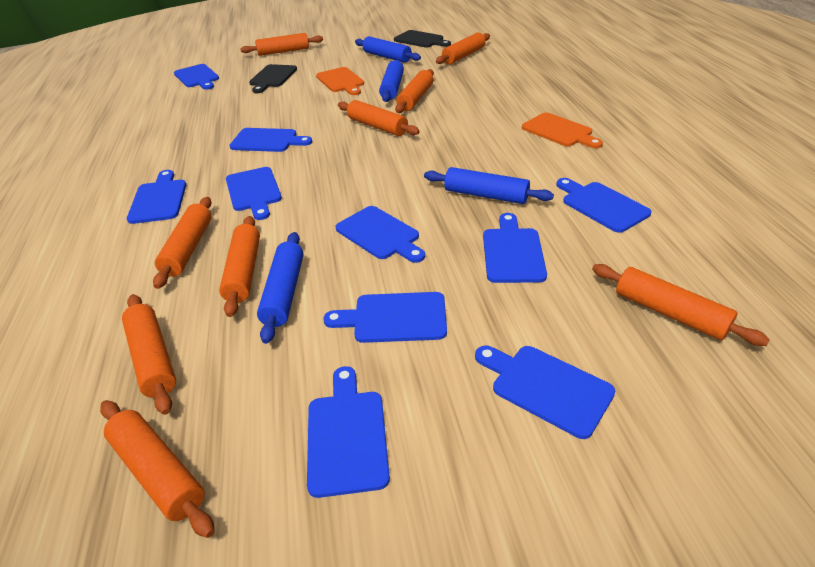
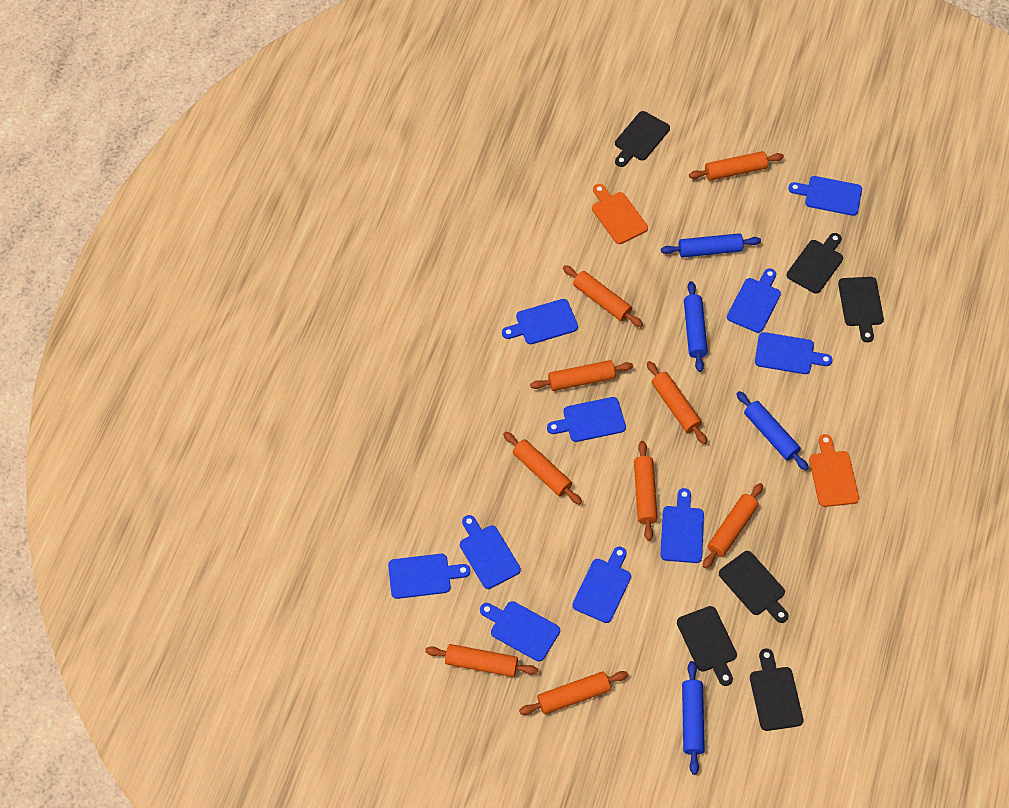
black cutting board: 2 -> 6

